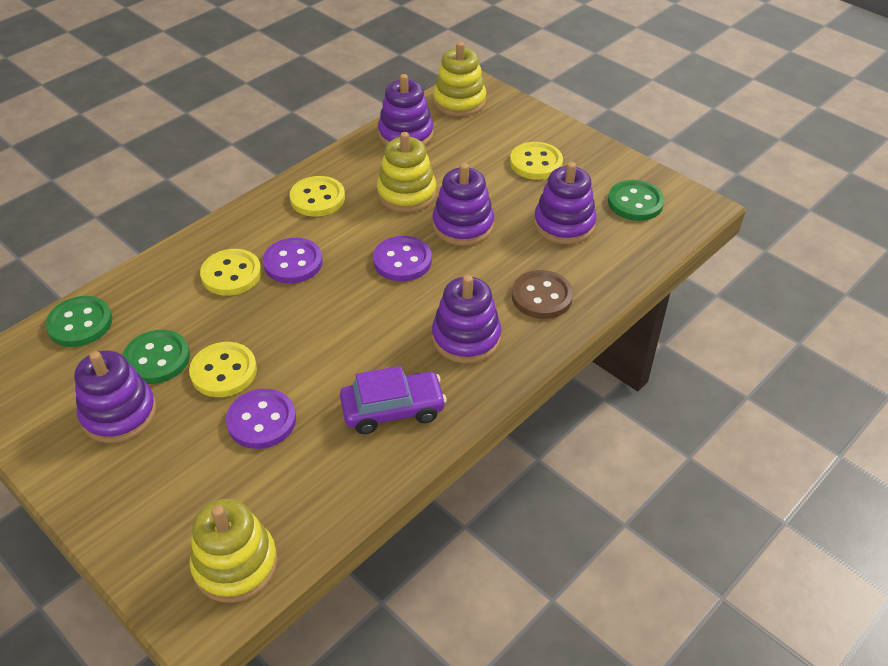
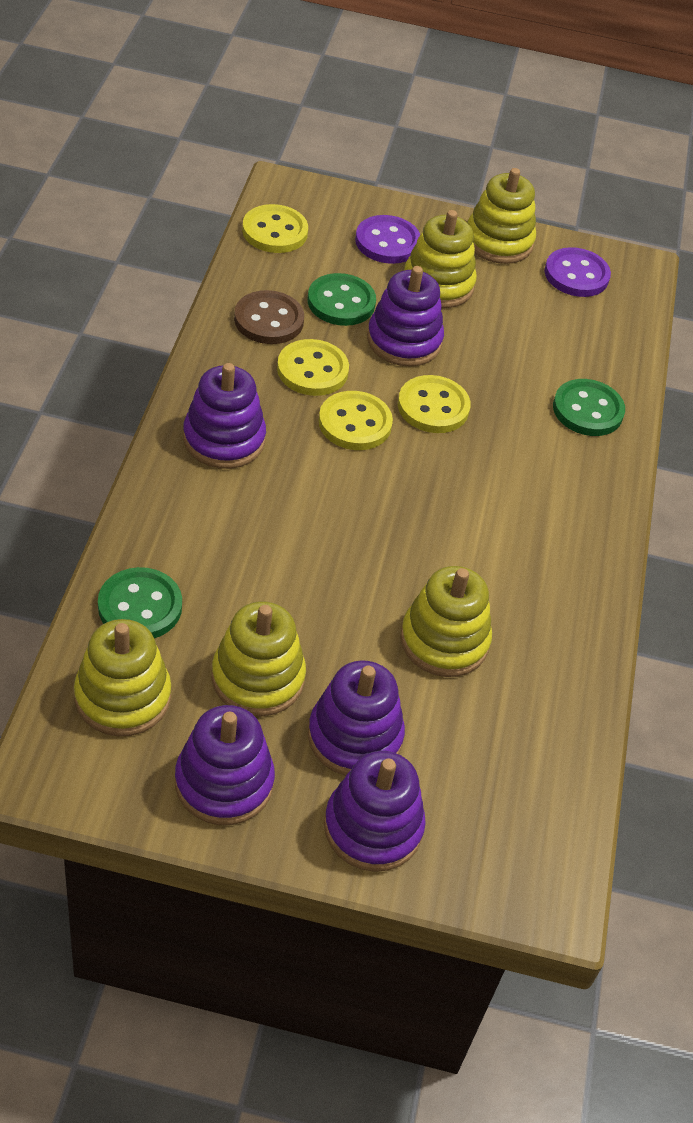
purple button: 3 -> 2
purple car: 1 -> 0
yellow stacking toy: 3 -> 5

